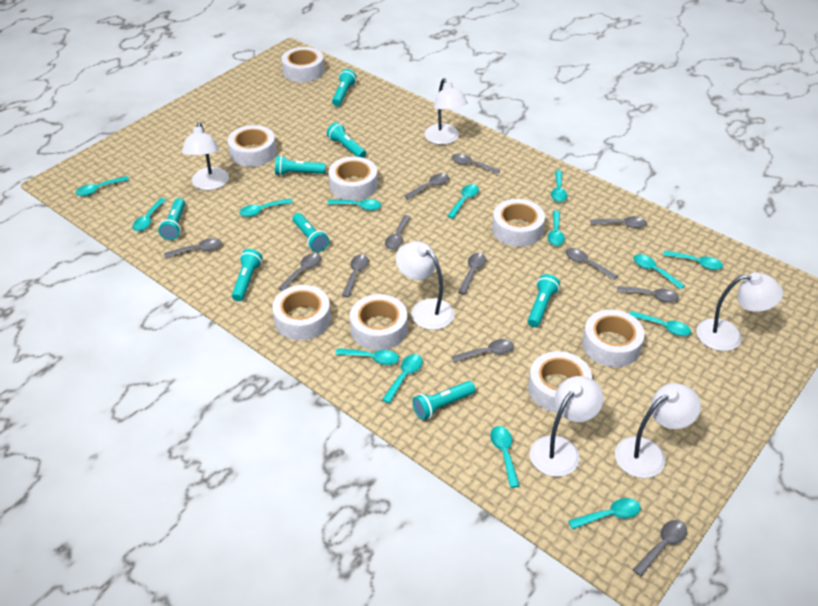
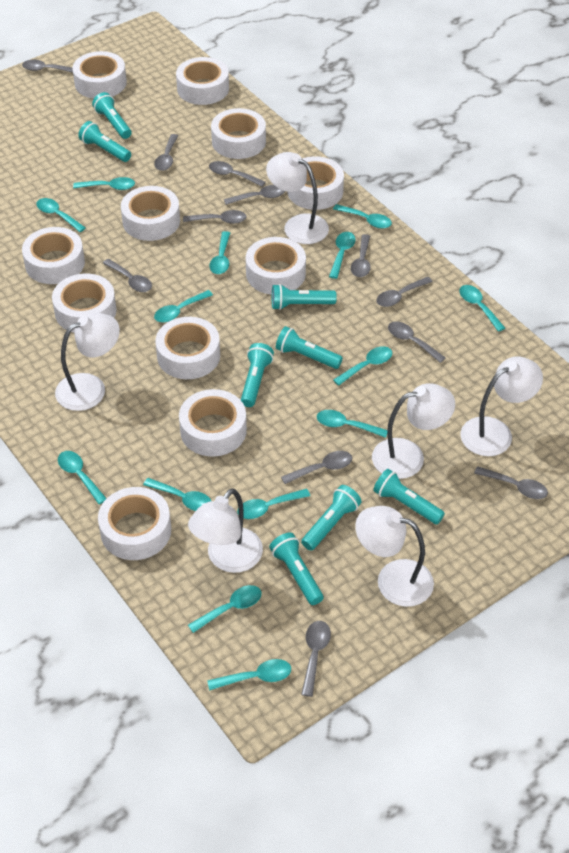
white tape: 8 -> 11

